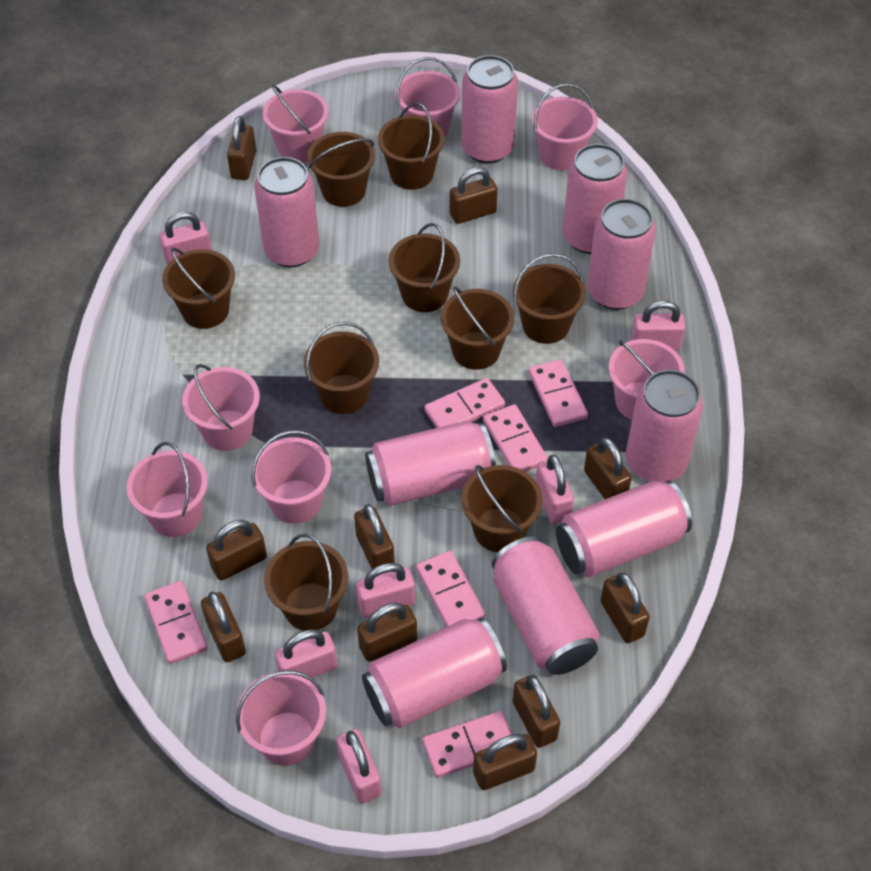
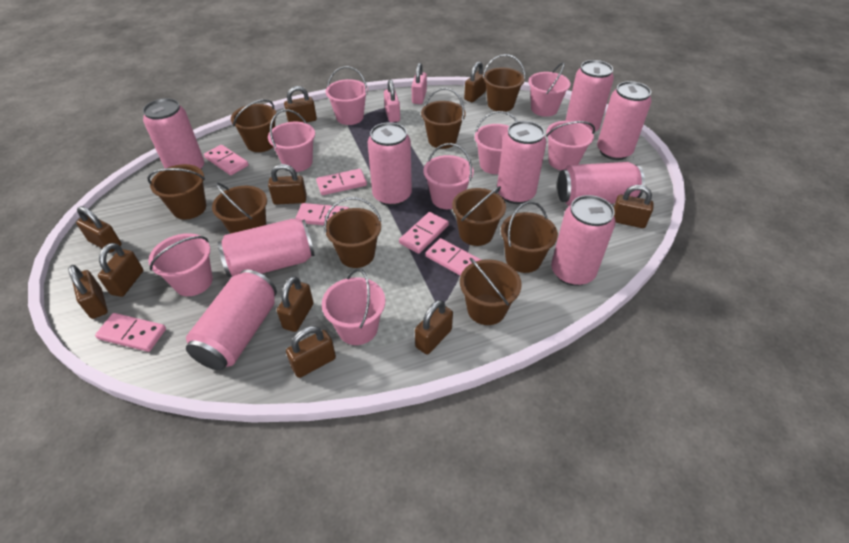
pink padlock: 6 -> 2

